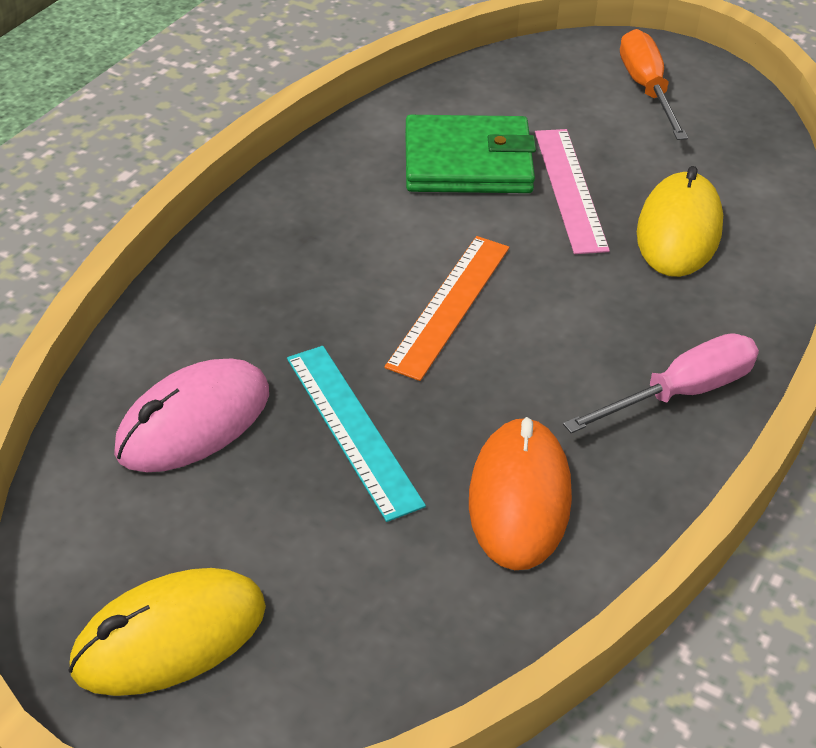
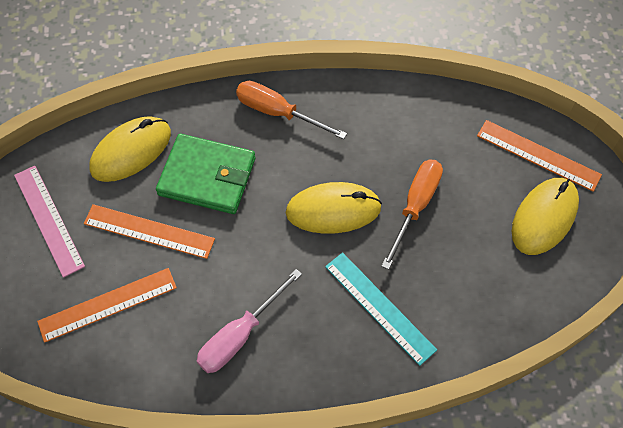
orange mouse: 1 -> 0
orange ruler: 1 -> 3
orange screwdriver: 1 -> 2
pink mouse: 1 -> 0
yellow mouse: 2 -> 3

